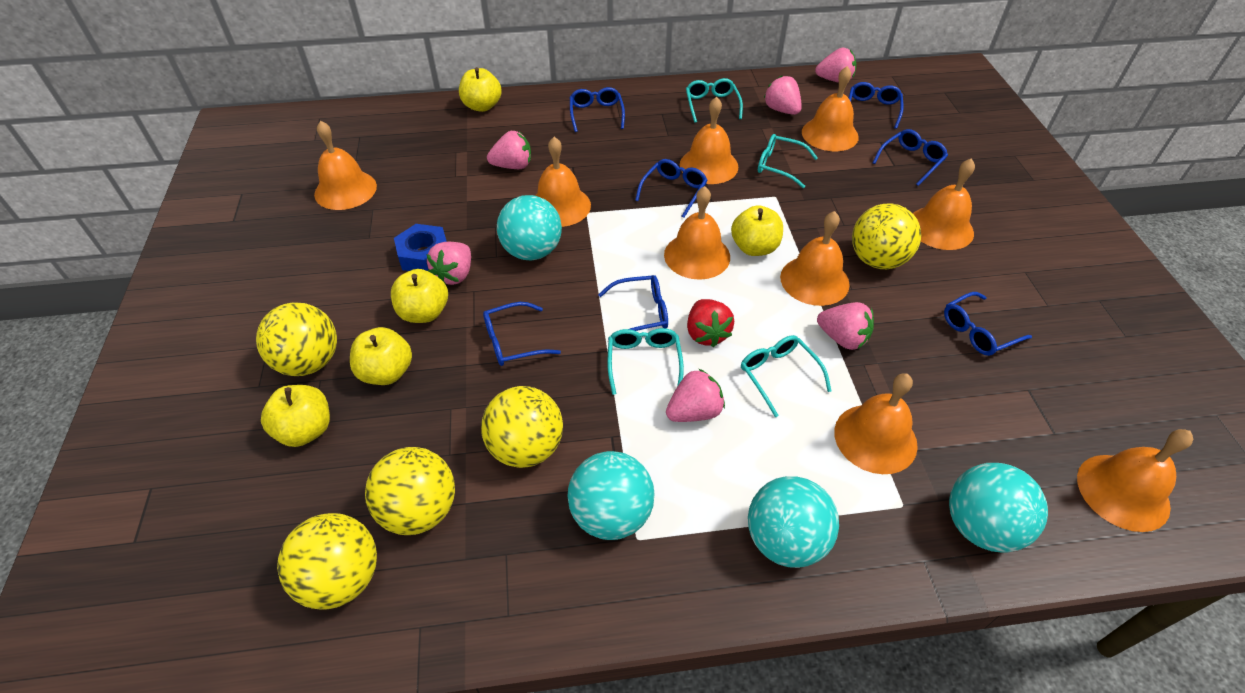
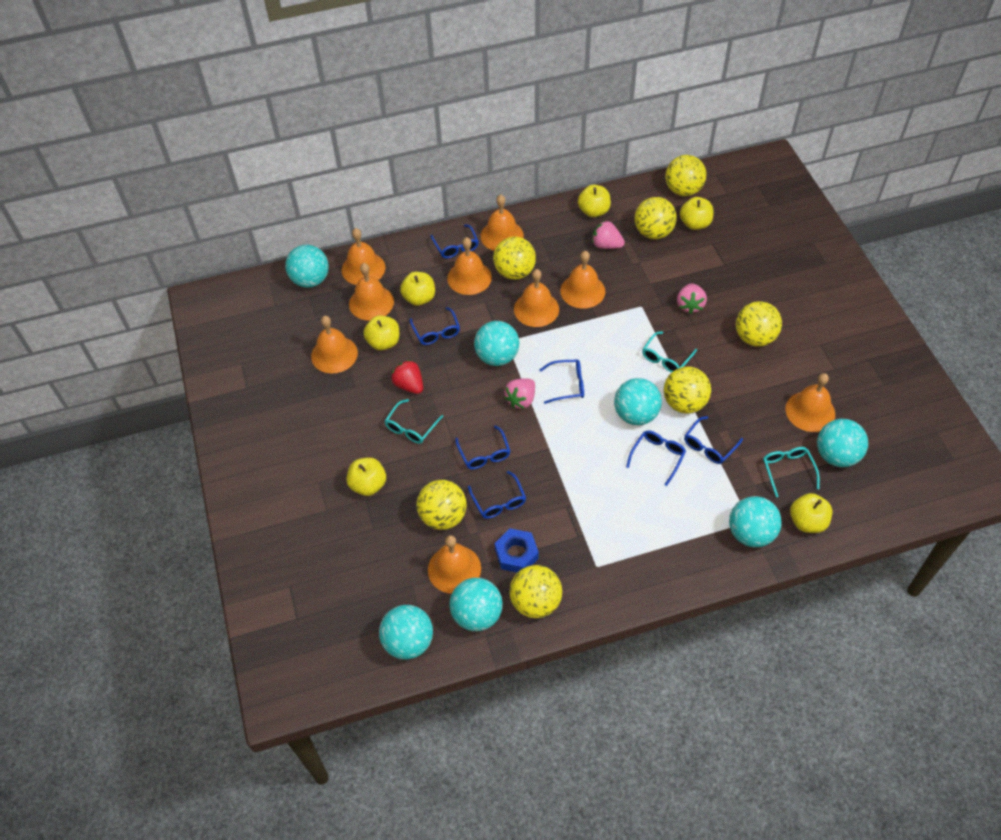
pink strawberry: 6 -> 3
turquoise ball: 4 -> 7
turquoise glasses: 4 -> 3
yellow apple: 5 -> 6
yellow ball: 5 -> 7

